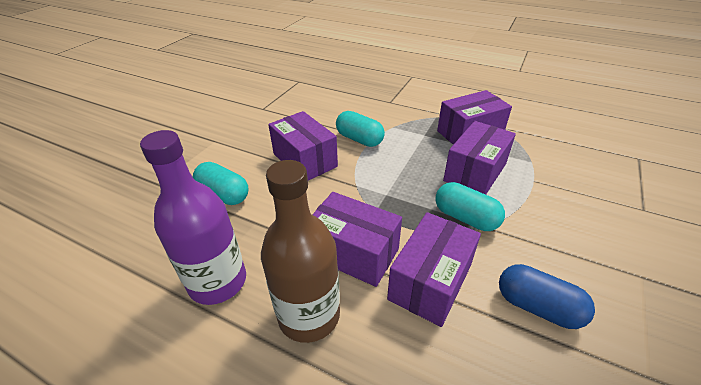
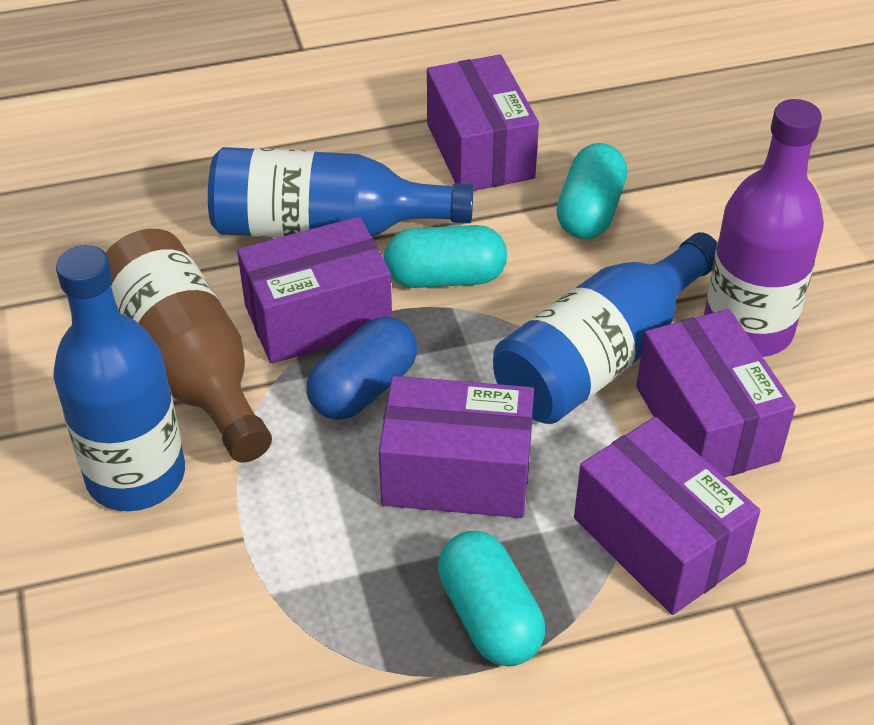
blue bottle: 0 -> 3

